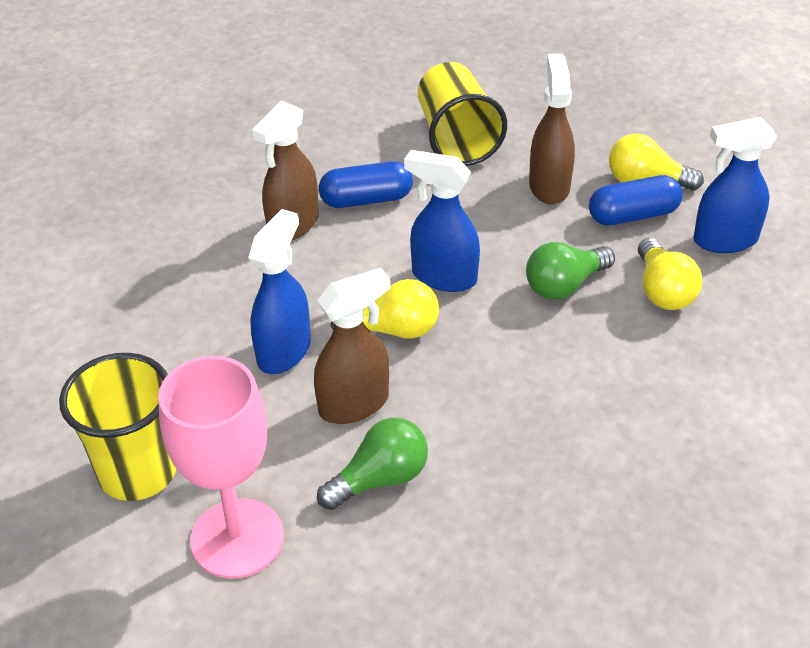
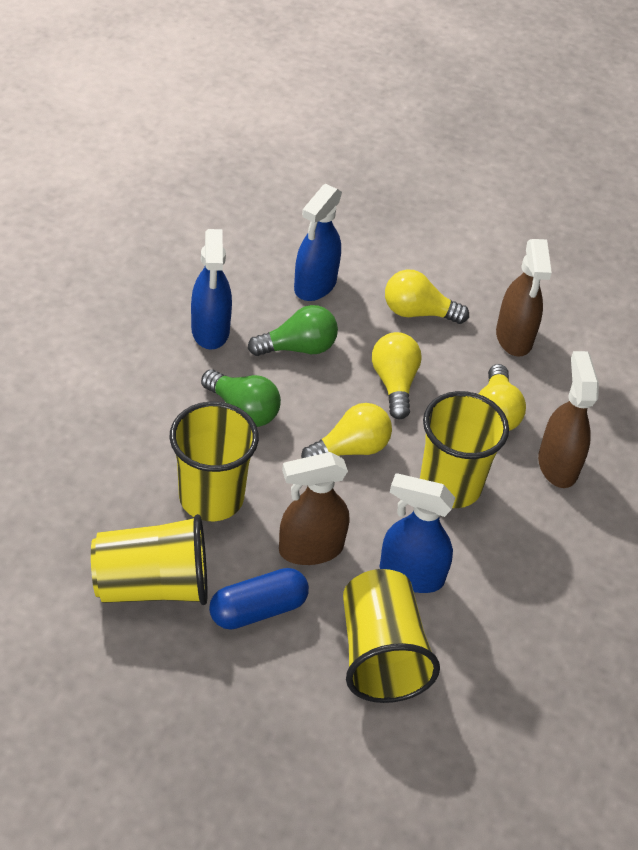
blue capsule: 2 -> 1
pink goblet: 1 -> 0
yellow cup: 2 -> 4
yellow light bulb: 3 -> 4

